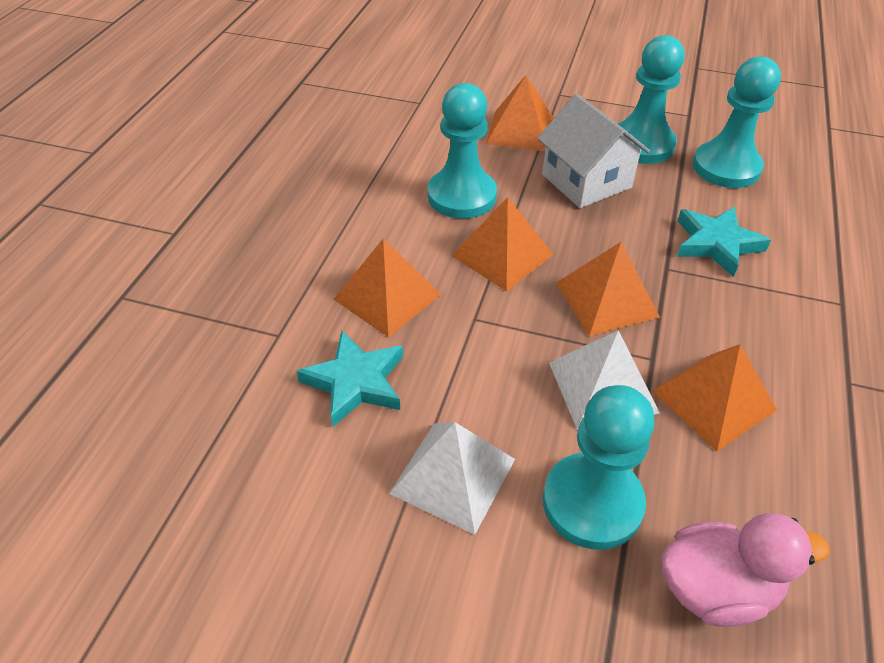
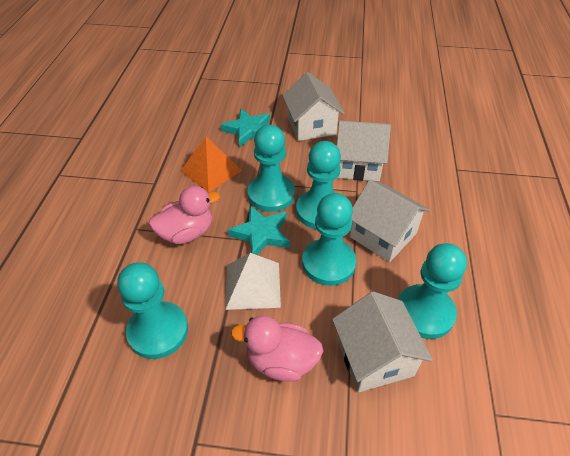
orange pyramid: 5 -> 1
pink duck: 1 -> 2
turquoise pawn: 4 -> 5
white house: 1 -> 4
white pyramid: 2 -> 1

